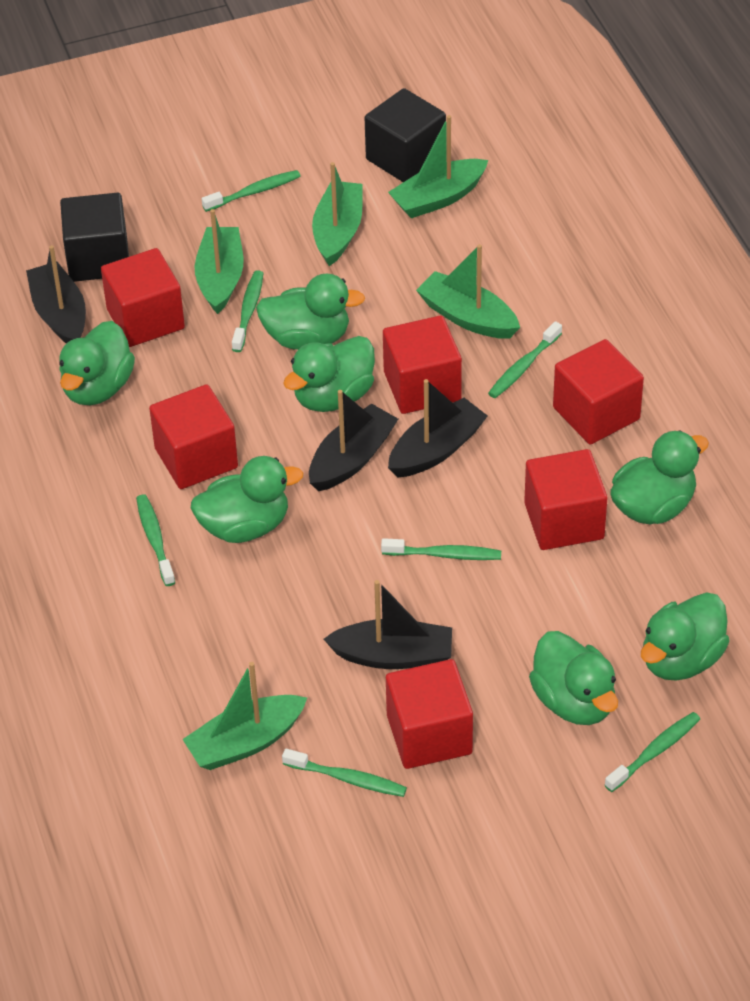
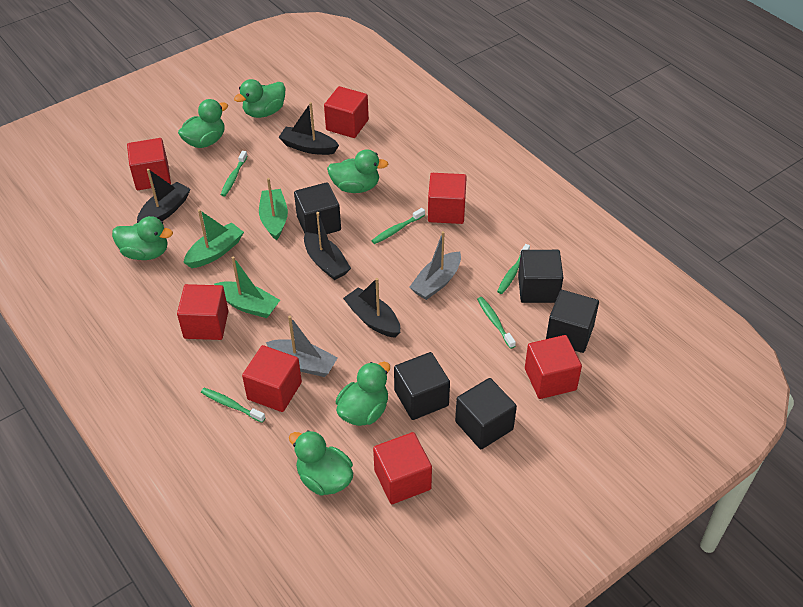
black cube: 2 -> 5
green boat: 5 -> 3
green duck: 7 -> 6
green toothbrush: 7 -> 5
grey boat: 0 -> 2
red cube: 6 -> 7

